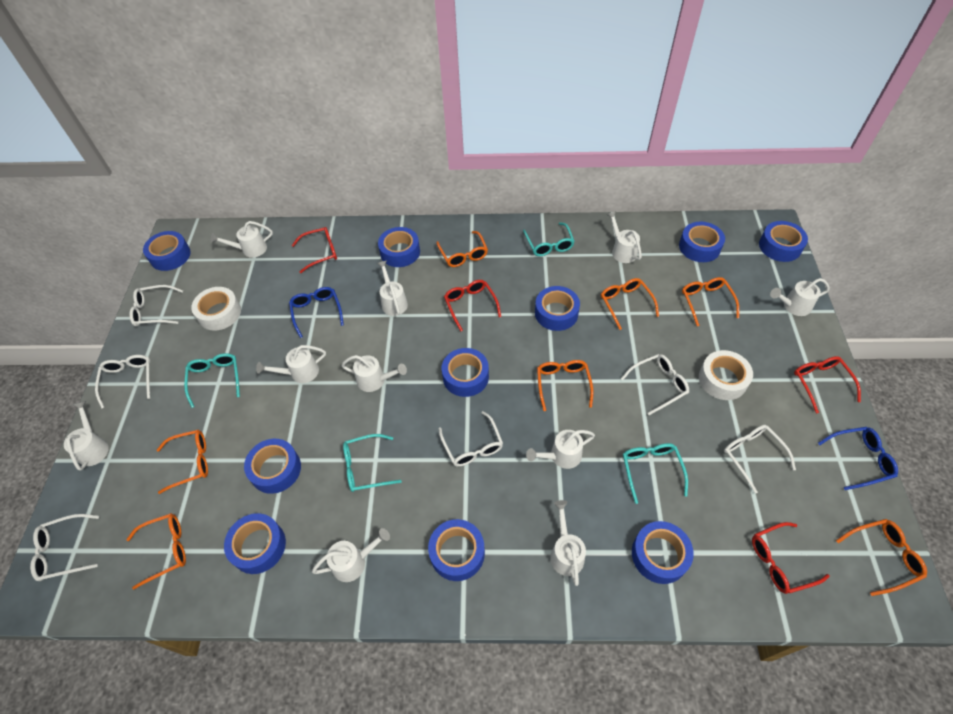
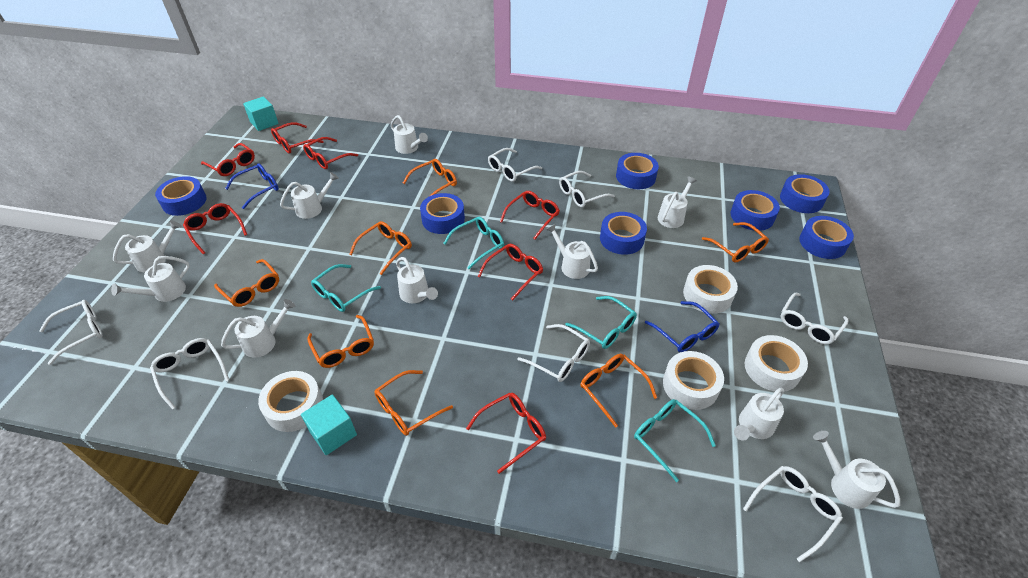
blue tape: 10 -> 7
red glasses: 4 -> 7
turquoise cube: 0 -> 2
white glasses: 6 -> 7
white tape: 2 -> 4

